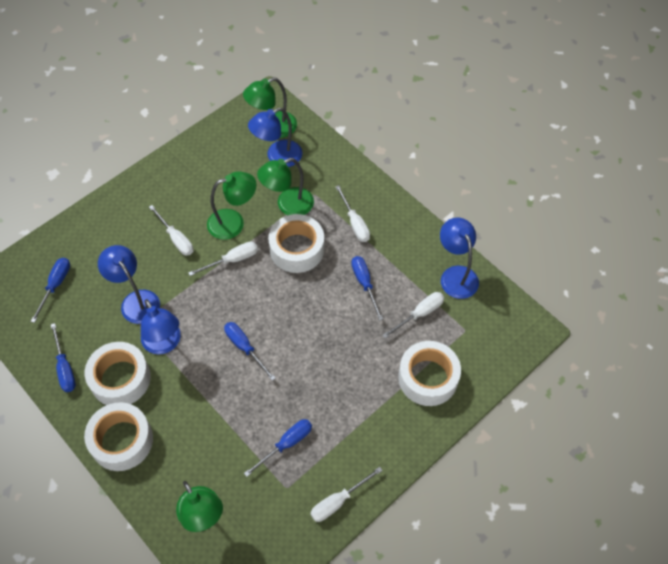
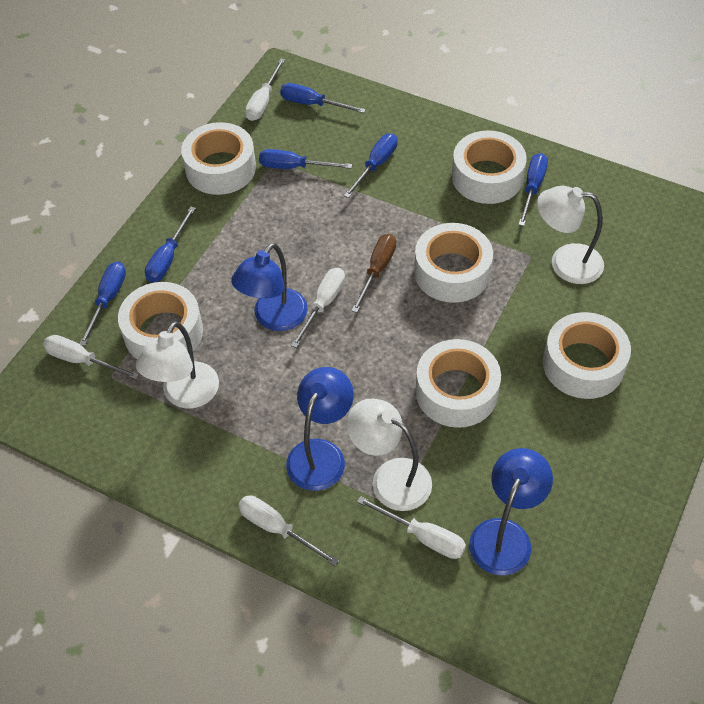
blue lamp: 4 -> 3
blue screwdriver: 5 -> 6
brown screwdriver: 0 -> 1
green lamp: 4 -> 0
white lamp: 0 -> 3
white tape: 4 -> 6

